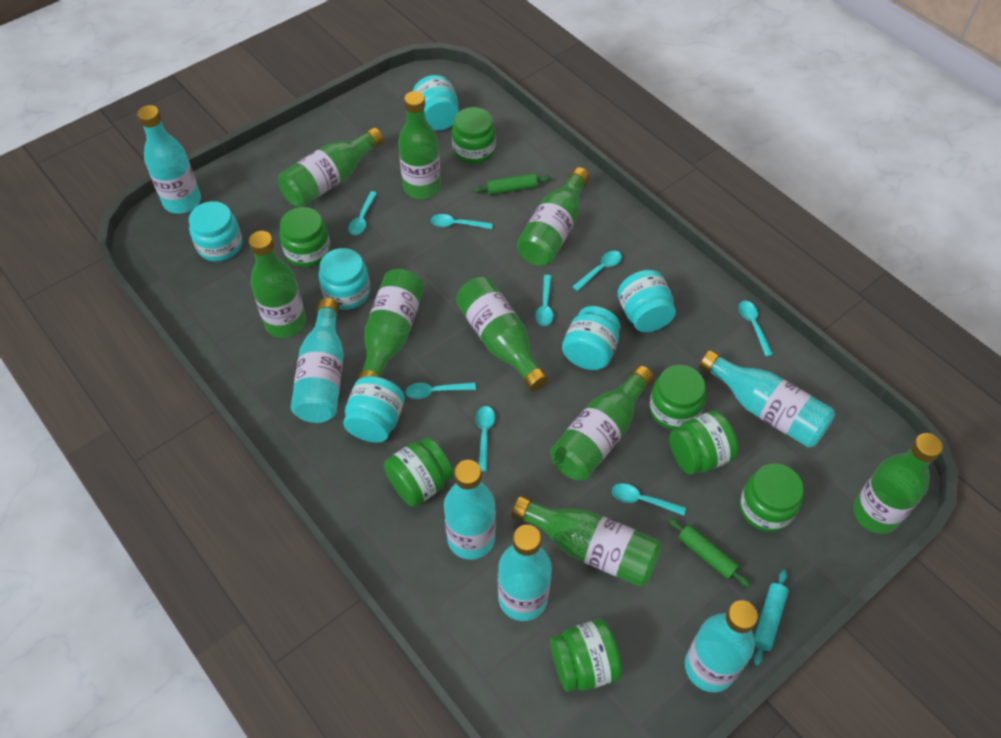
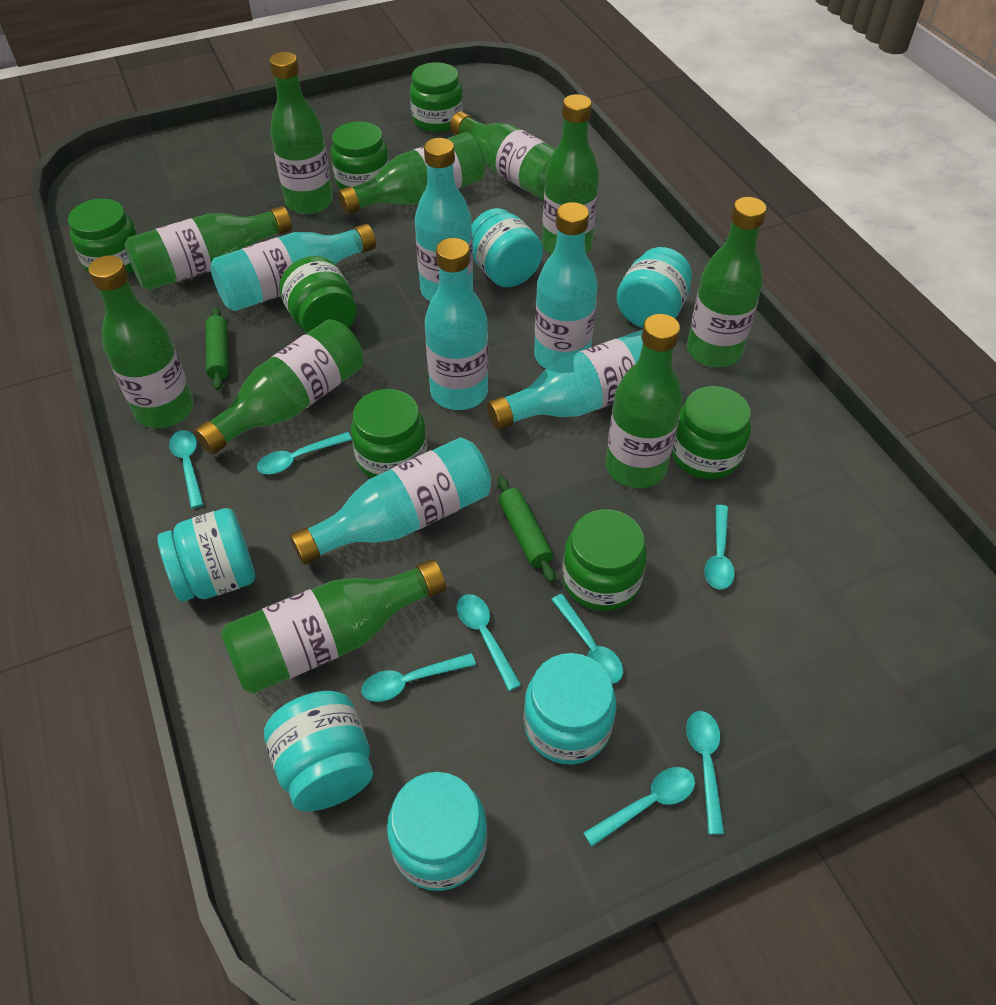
green bottle: 9 -> 10
turquoise rolling pin: 1 -> 0

